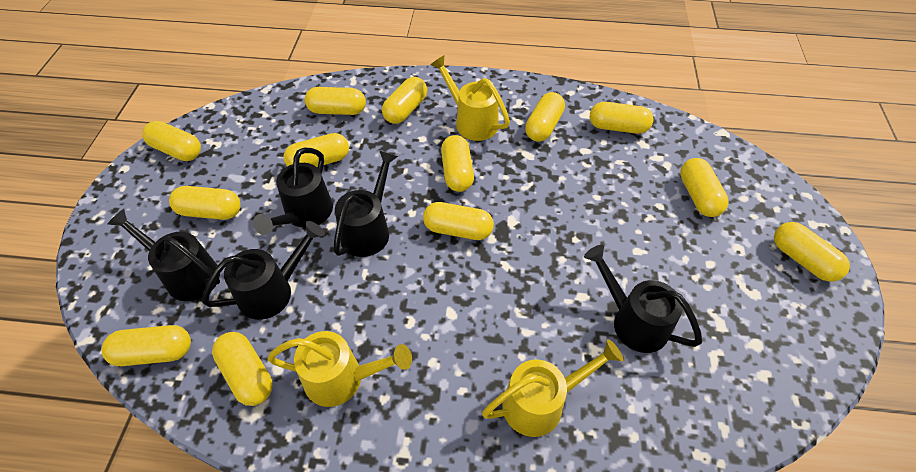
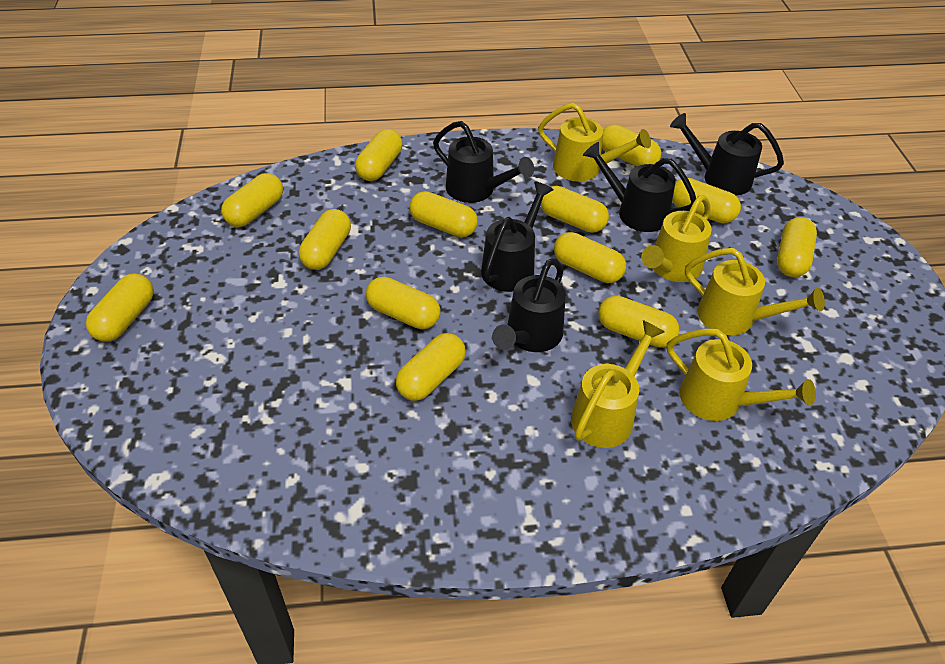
yellow watering can: 3 -> 5

